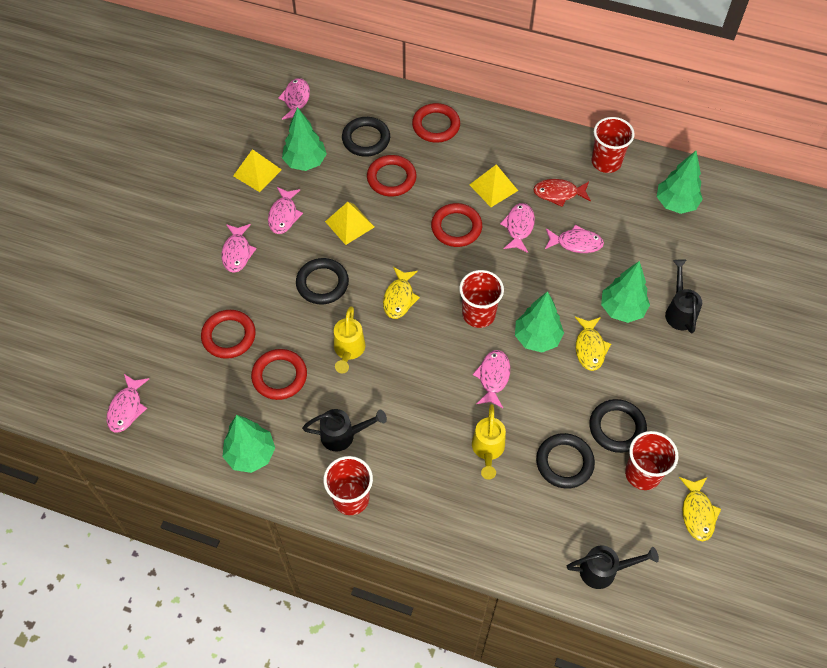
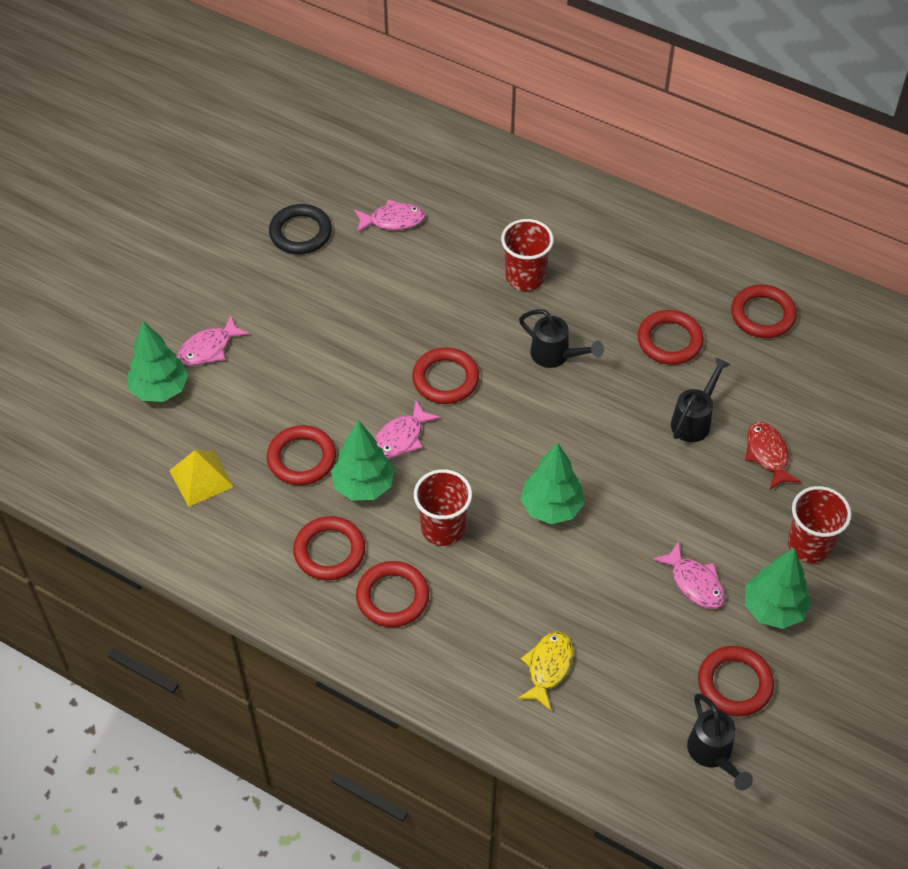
black ring: 4 -> 1
green tree: 5 -> 4
pink fish: 7 -> 4
red cup: 4 -> 3
red ring: 5 -> 7
yellow fish: 3 -> 1
yellow pyramid: 3 -> 1
yellow watering can: 2 -> 0

